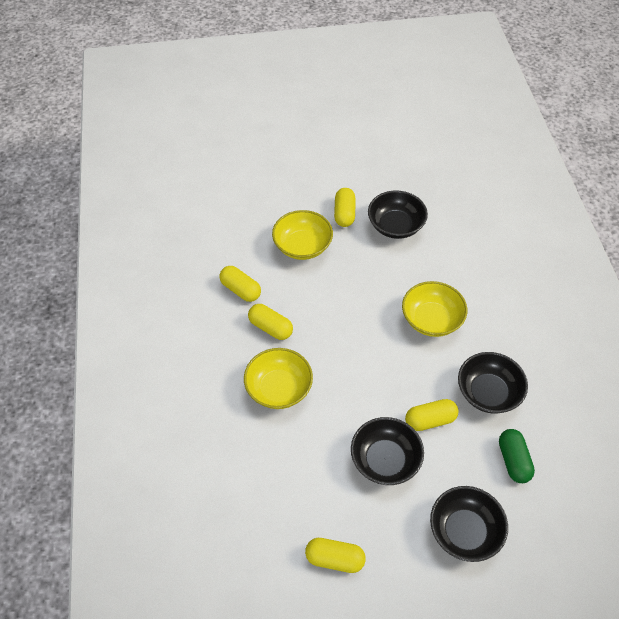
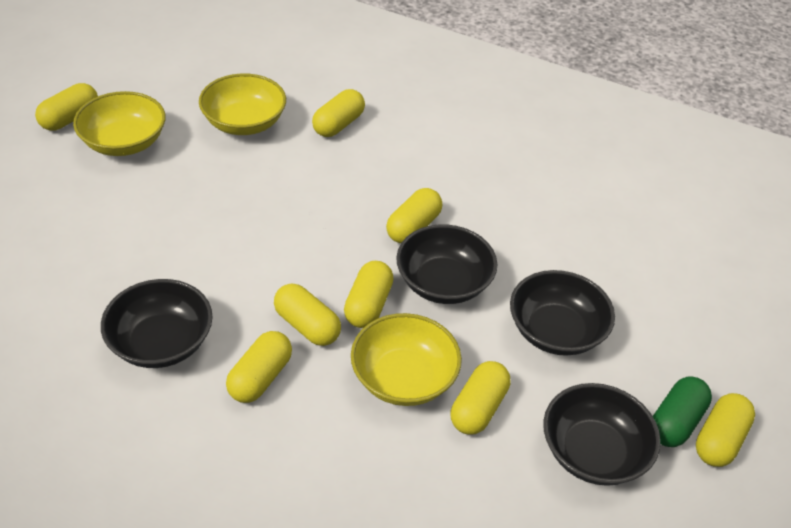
yellow capsule: 5 -> 8

